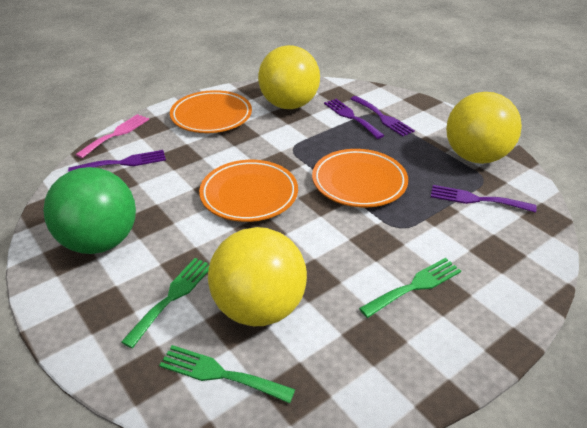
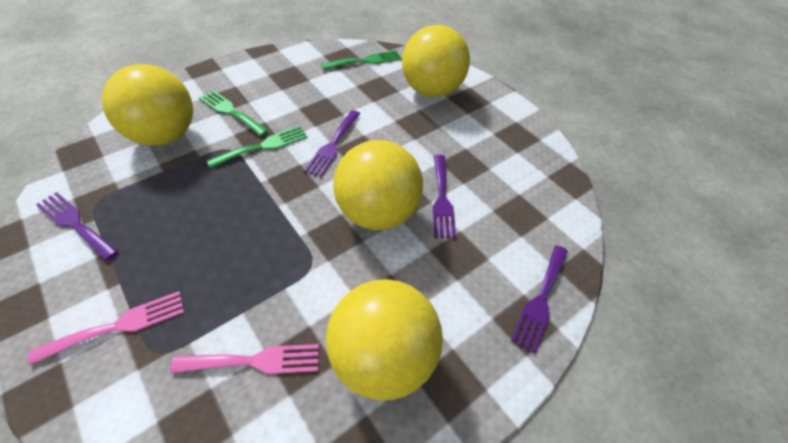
green ball: 1 -> 0
orange plate: 3 -> 0
pink fork: 1 -> 2
yellow ball: 3 -> 4

